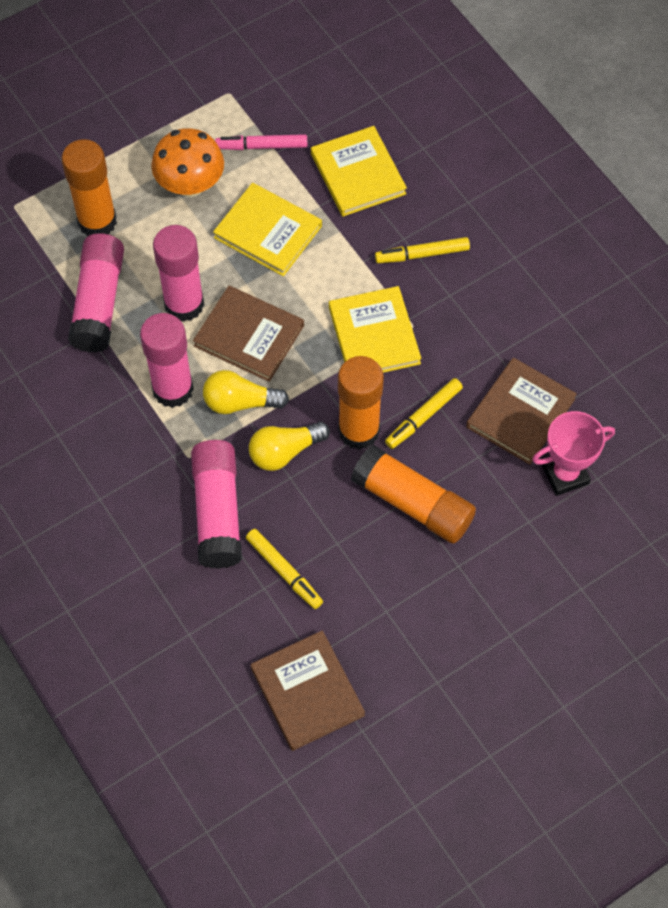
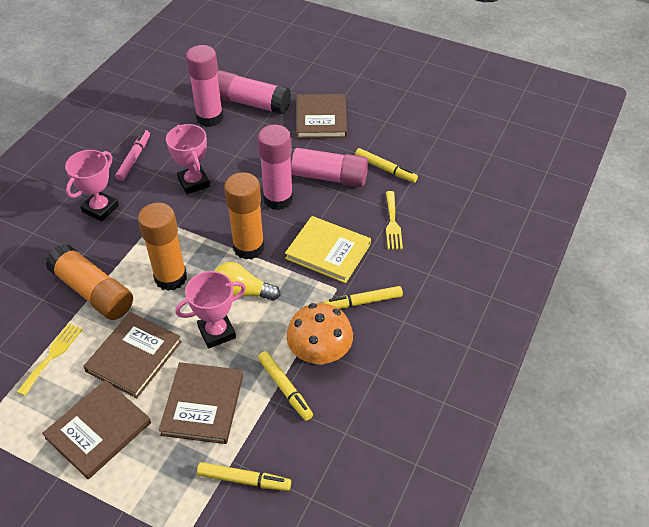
brown book: 3 -> 4
pink trophy: 1 -> 3
yellow book: 3 -> 1
yellow fork: 0 -> 2
yellow light bulb: 2 -> 1
yellow marker: 3 -> 4

